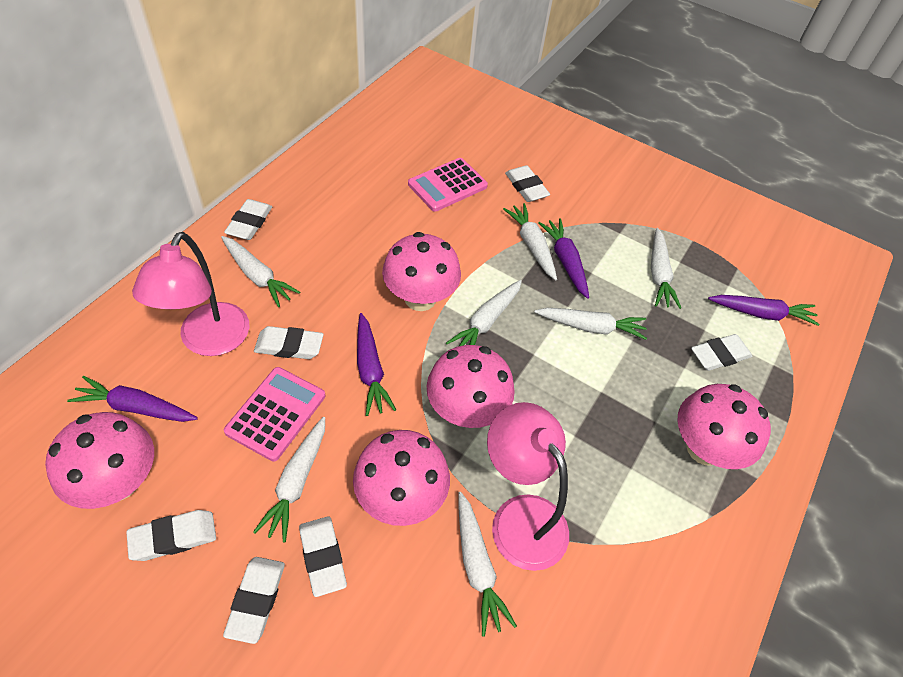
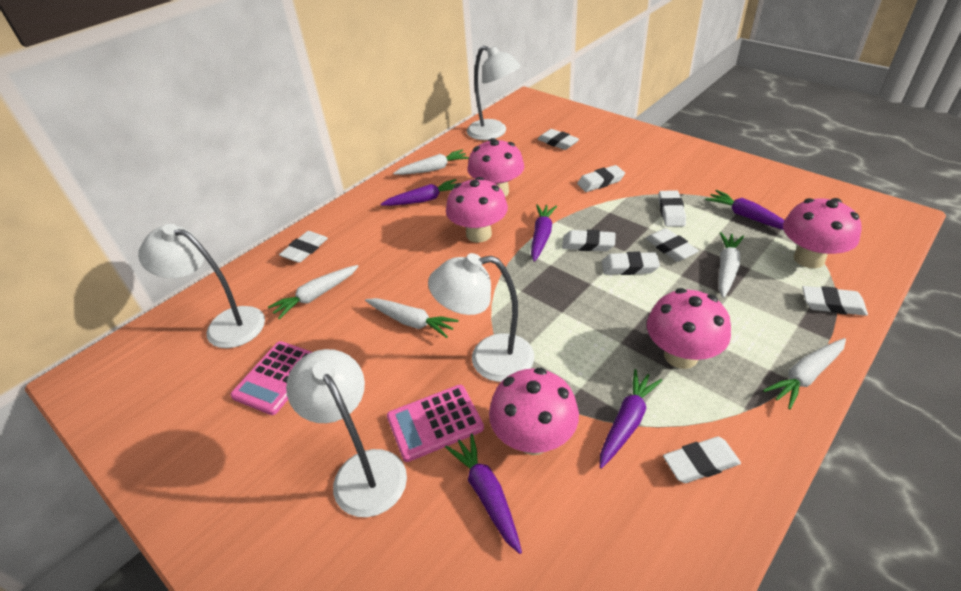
pink lamp: 2 -> 0
purple carrot: 4 -> 5
white carrot: 7 -> 5
white eraser: 7 -> 9
white lamp: 0 -> 4

